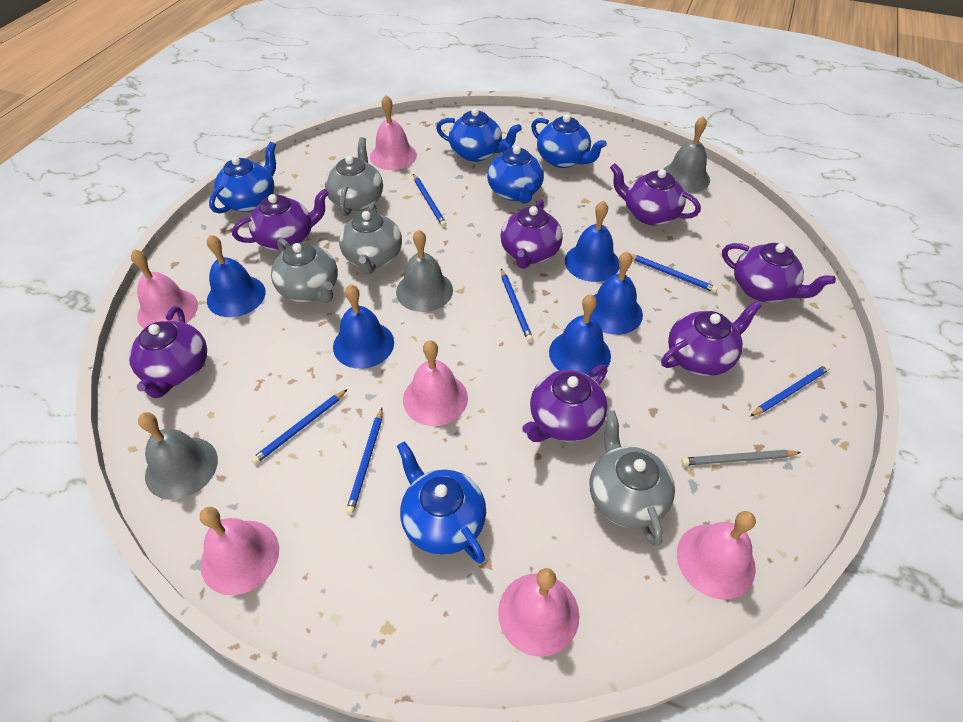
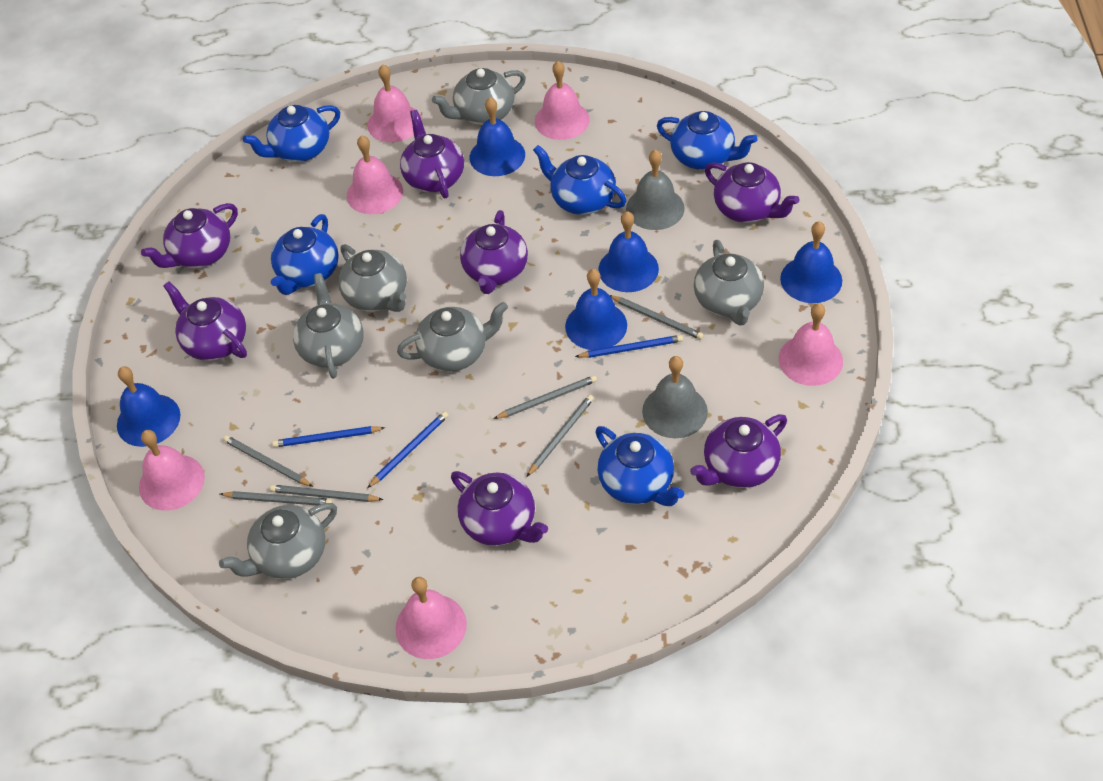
blue pencil: 6 -> 3
grey bell: 3 -> 2
grey pencil: 1 -> 6
grey teapot: 4 -> 6

